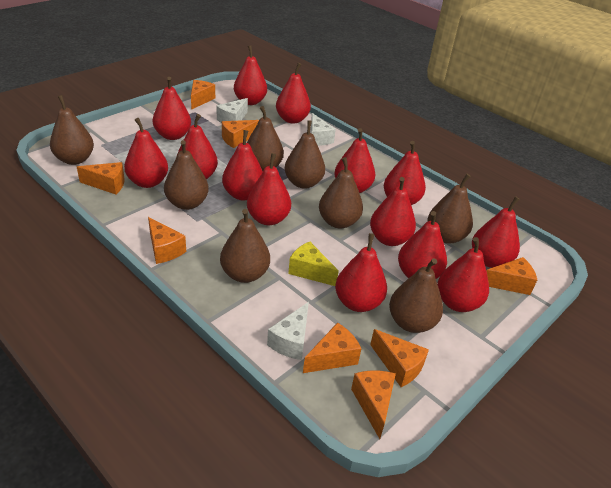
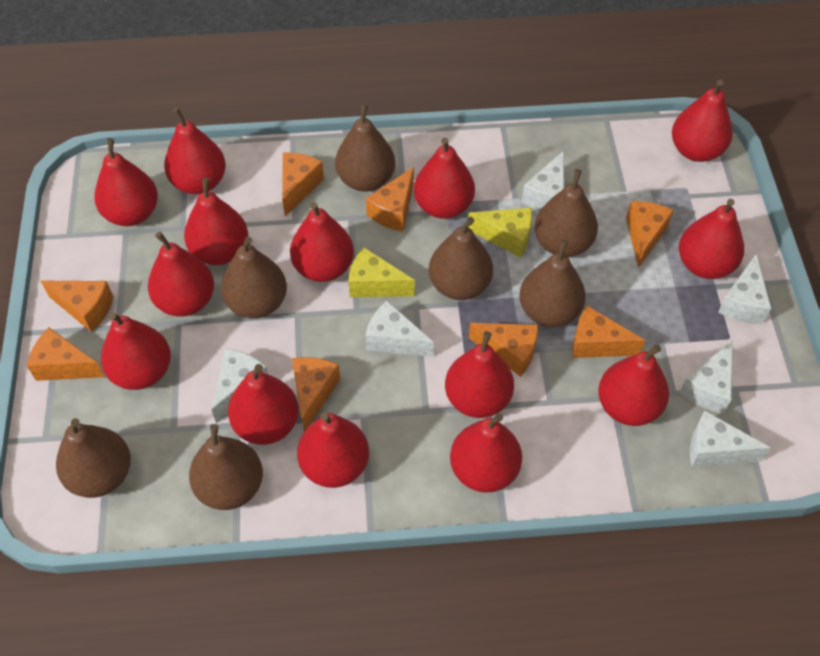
brown pear: 8 -> 7
white cheese: 3 -> 6
yellow cheese: 1 -> 2

